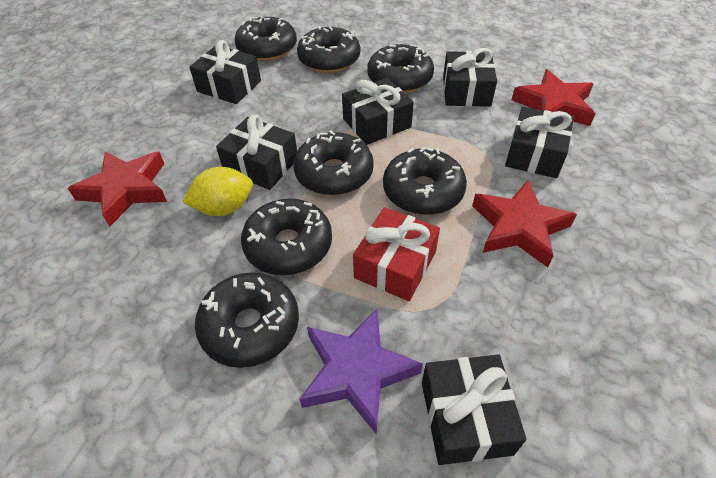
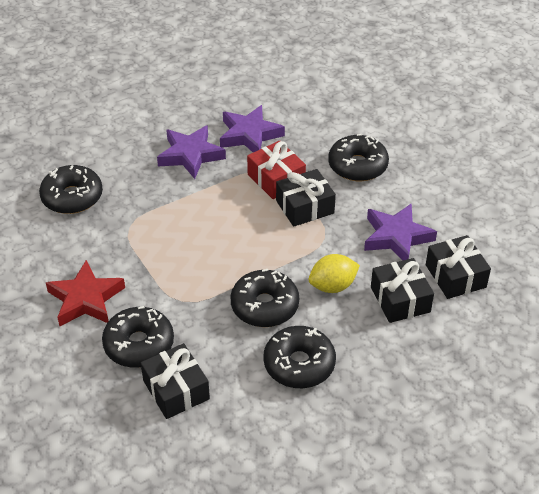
black donut: 7 -> 5
black gift: 6 -> 4
purple star: 1 -> 3
red star: 3 -> 1

